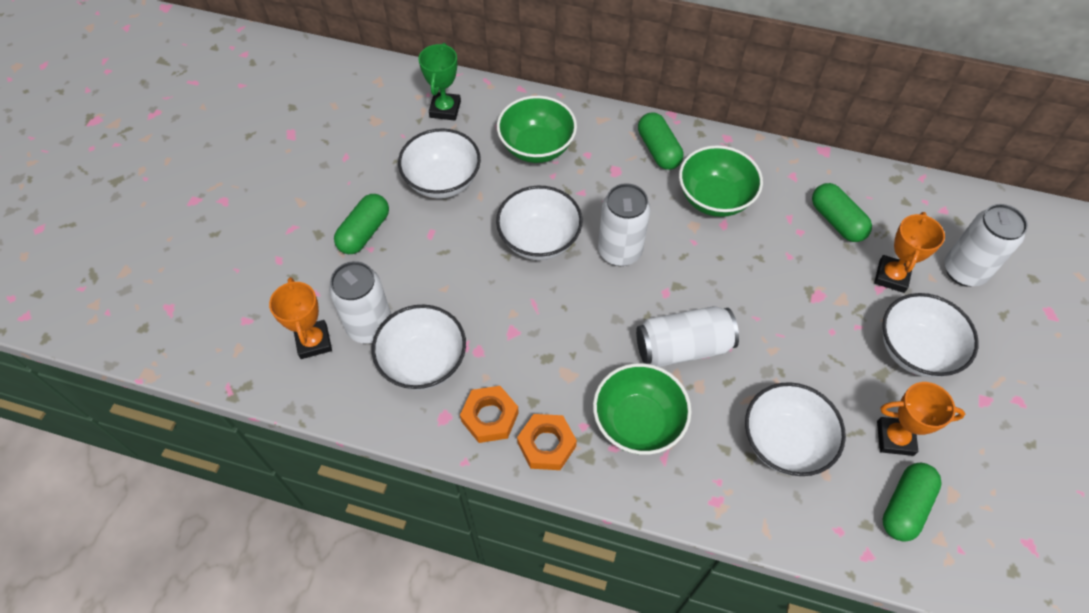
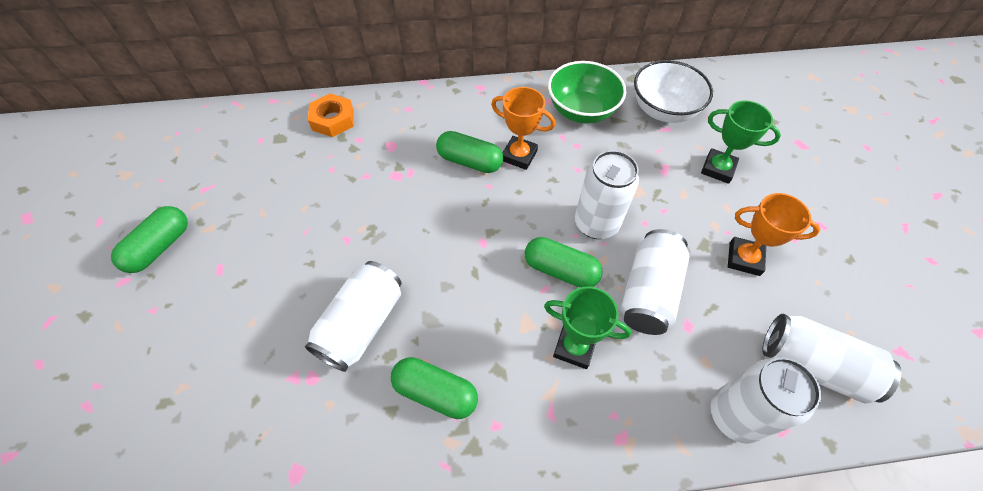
green bowl: 3 -> 1
green trophy: 1 -> 2
orange nut: 2 -> 1
orange trophy: 3 -> 2
white bowl: 5 -> 1
white can: 4 -> 5

